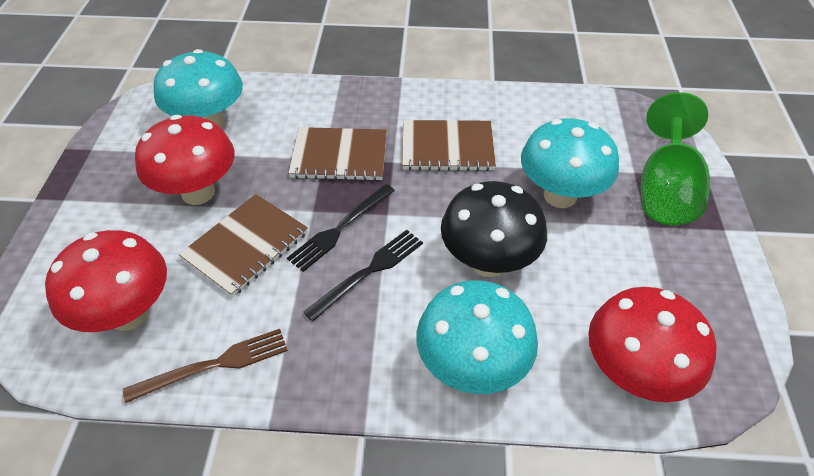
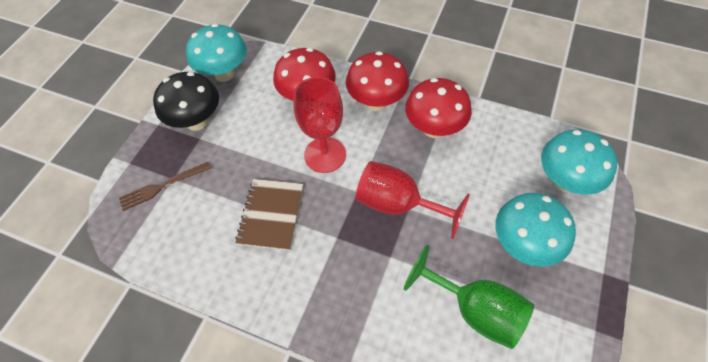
black fork: 2 -> 0
brown notebook: 3 -> 1
red goblet: 0 -> 2

